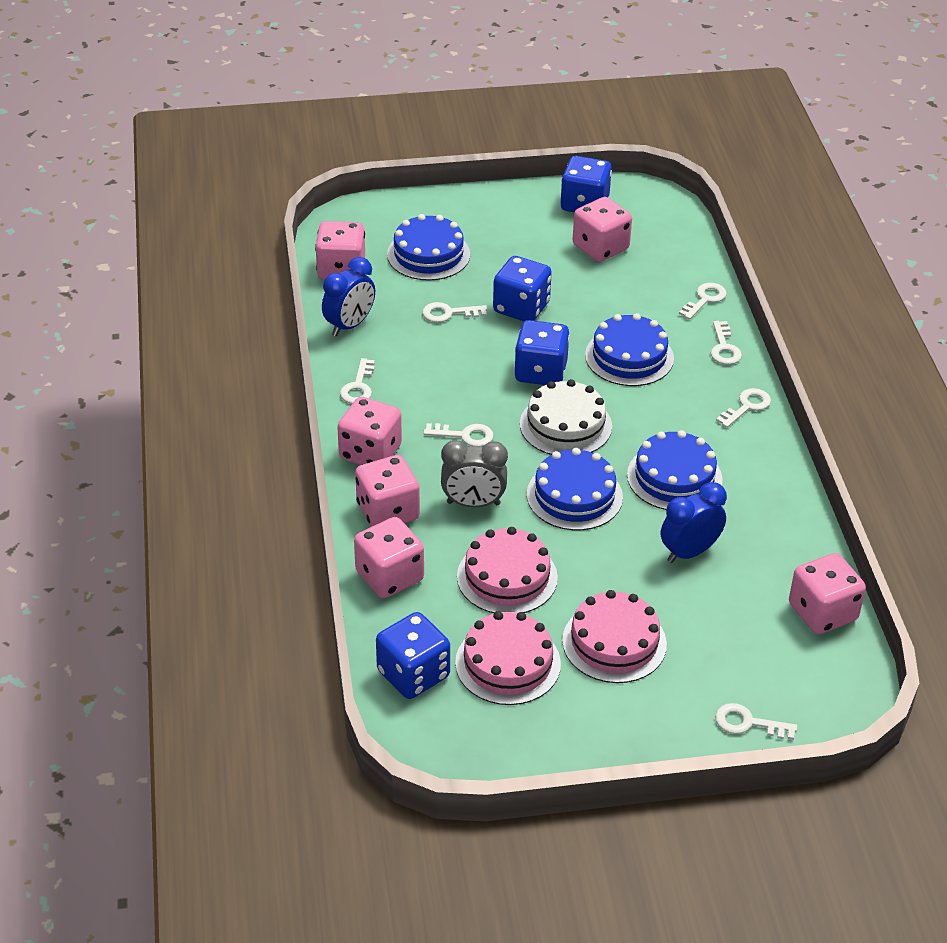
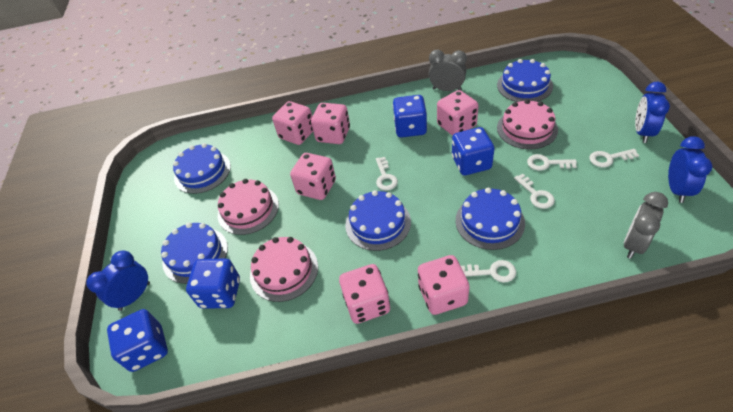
blue cake: 4 -> 5
blue clock: 2 -> 3
grey clock: 1 -> 2
white cake: 1 -> 0
white key: 7 -> 5

